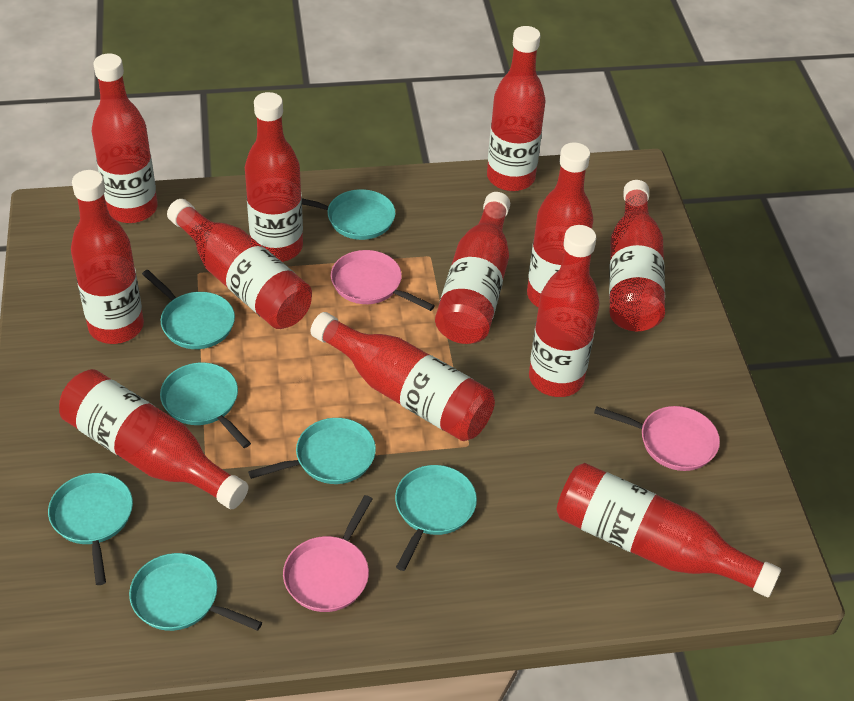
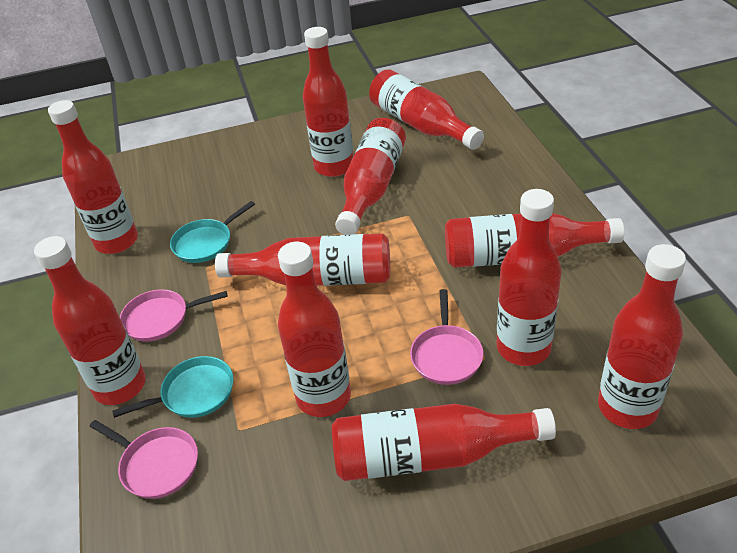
red bottle: 12 -> 11
turquoise pan: 7 -> 2

